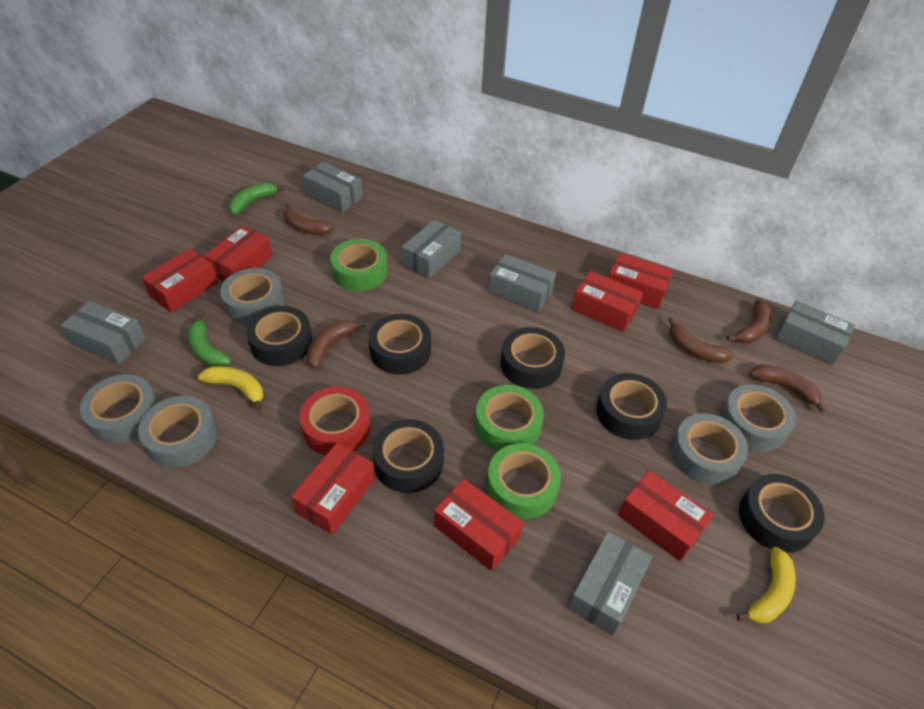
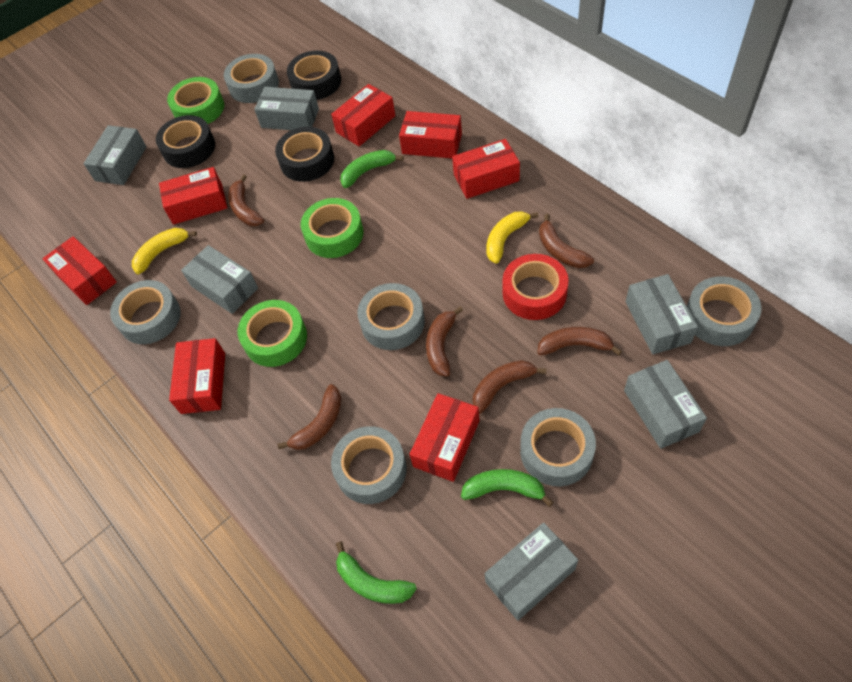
black tape: 6 -> 3
brown banana: 5 -> 6
green banana: 2 -> 3
grey tape: 5 -> 6

